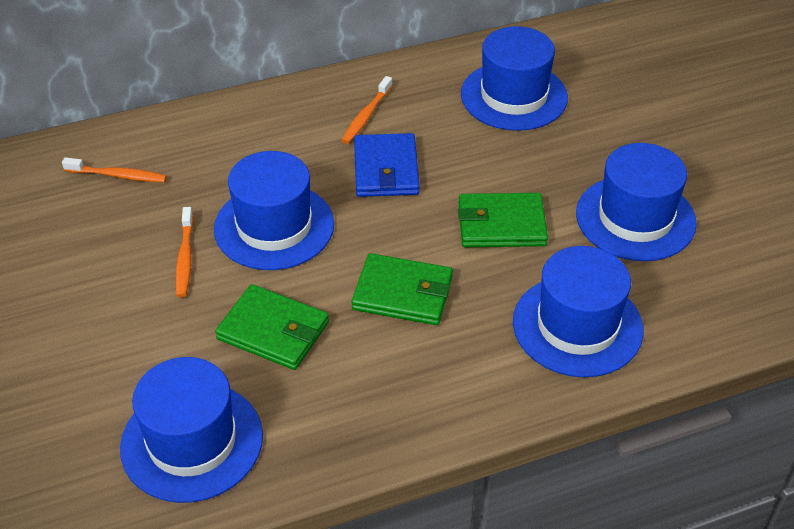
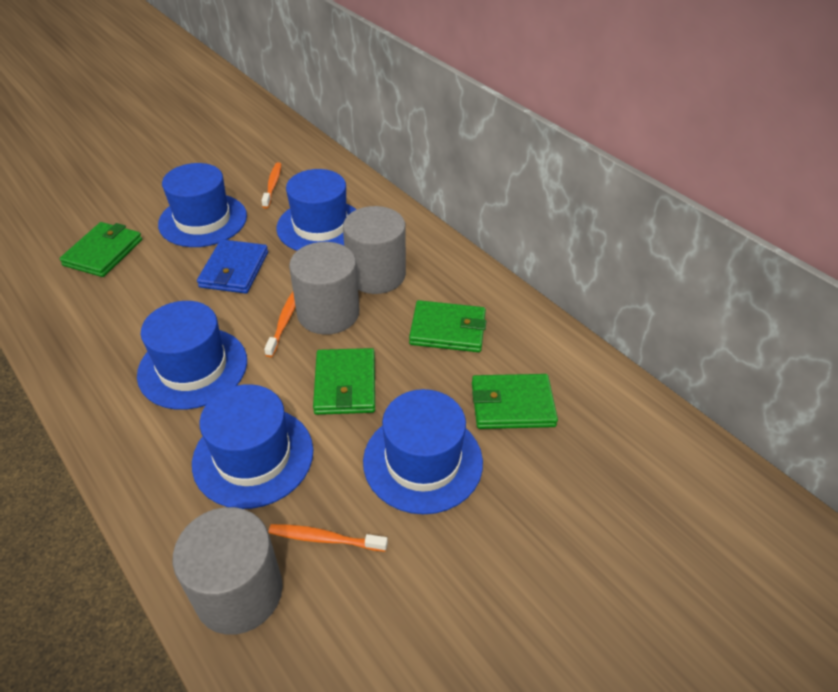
green wallet: 3 -> 4
grey cylinder: 0 -> 3

